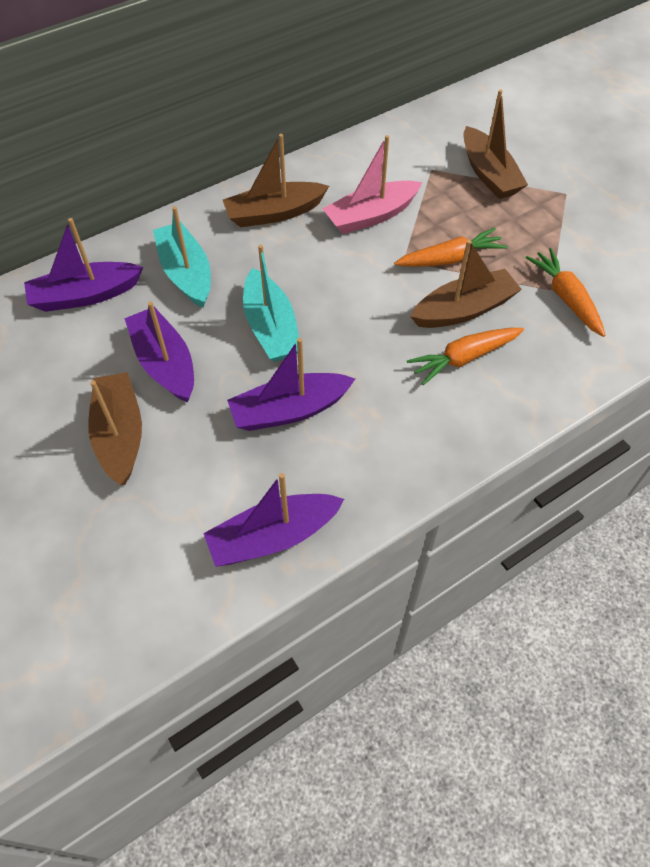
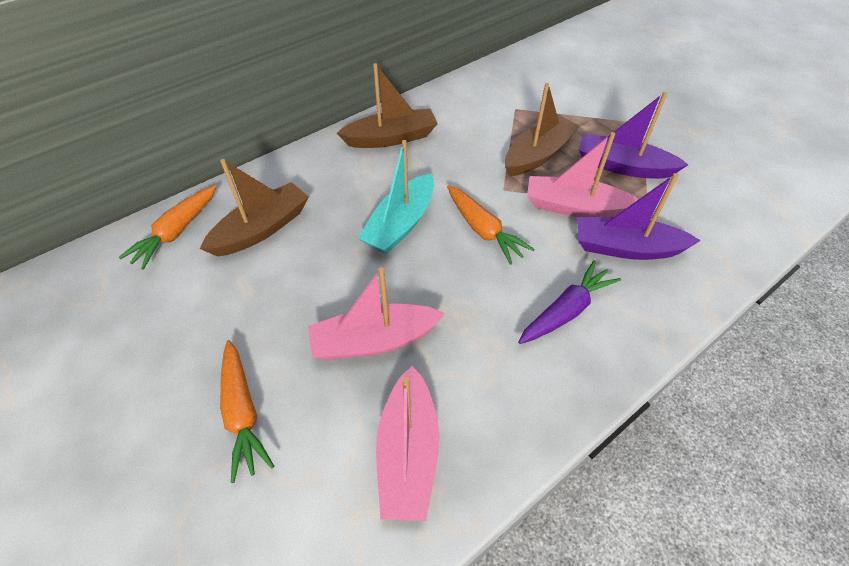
brown boat: 4 -> 3
pink boat: 1 -> 3
purple boat: 4 -> 2
purple carrot: 0 -> 1
turquoise boat: 2 -> 1

